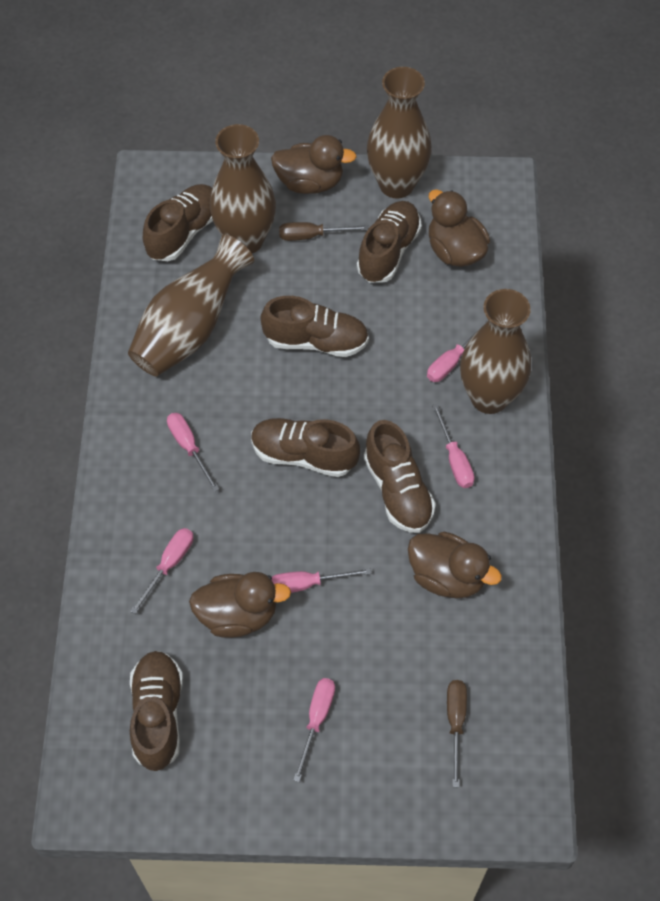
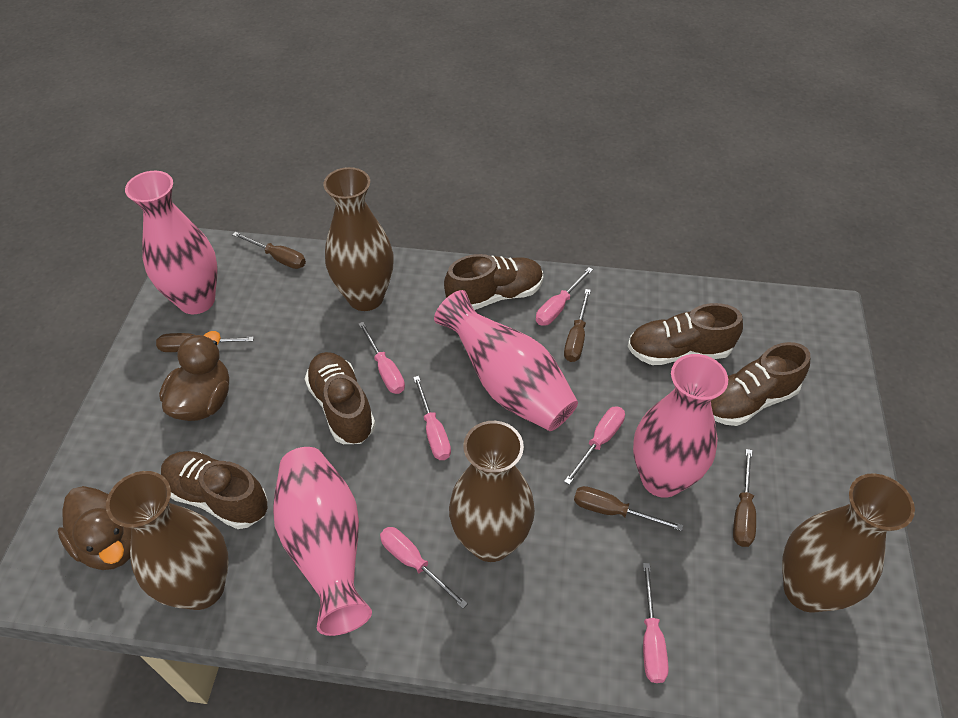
brown duck: 4 -> 2
brown screwdriver: 2 -> 5
brown shoe: 6 -> 5
pink vase: 0 -> 4

